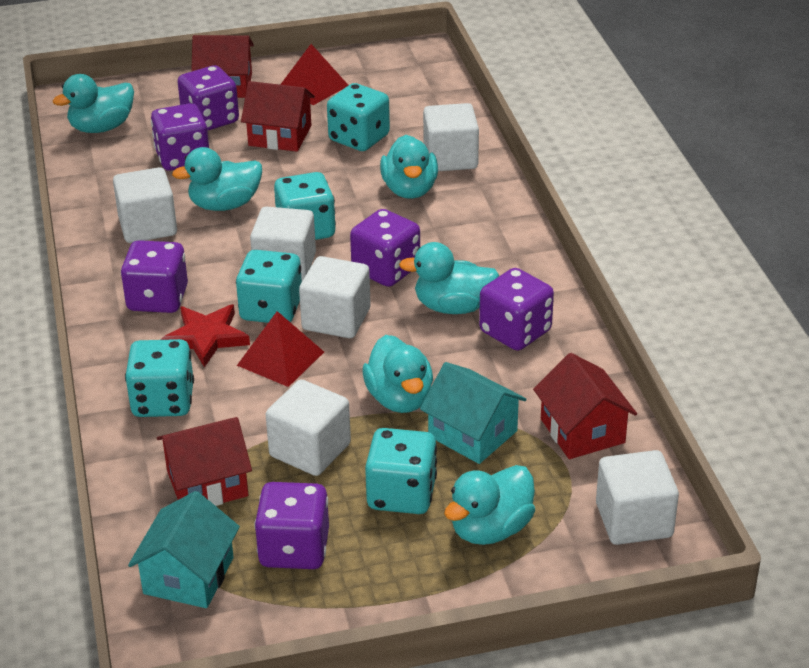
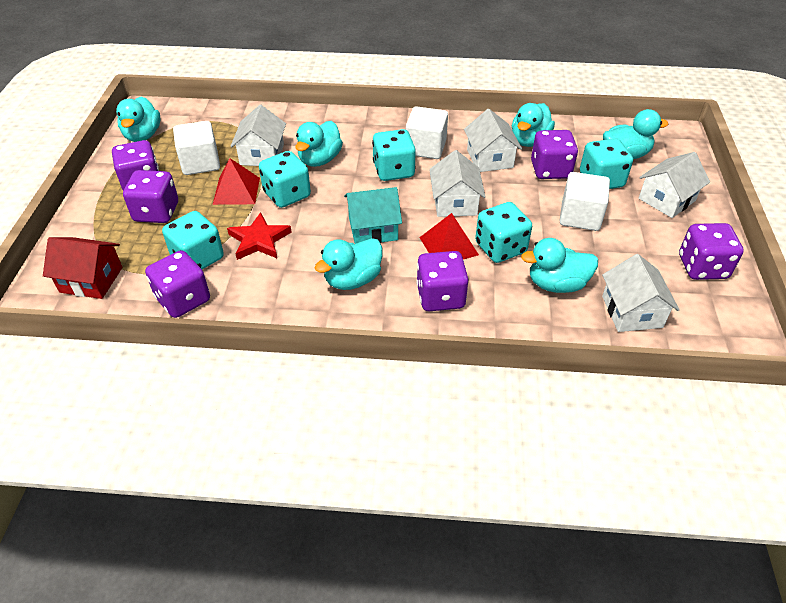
red house: 4 -> 1
turquoise house: 2 -> 1
white cube: 6 -> 3
white house: 0 -> 5

